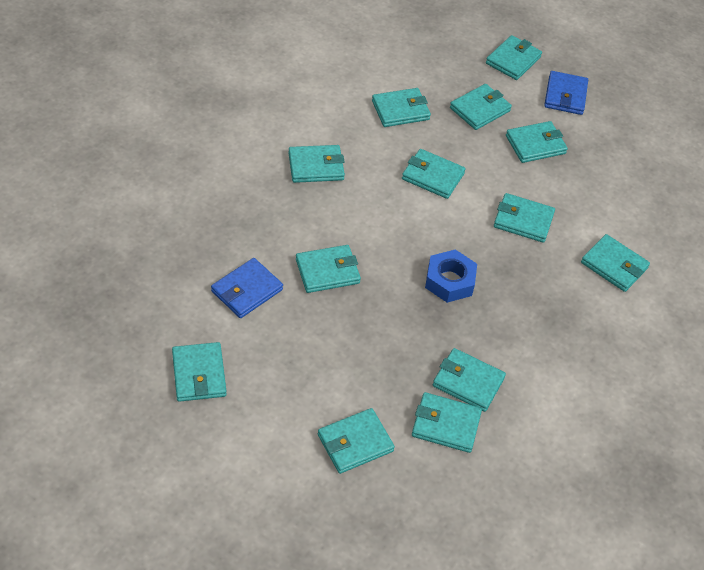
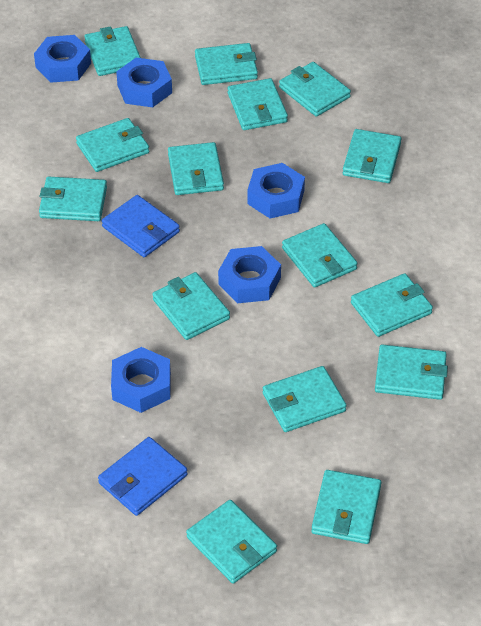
blue nut: 1 -> 5
turquoise wallet: 13 -> 15

